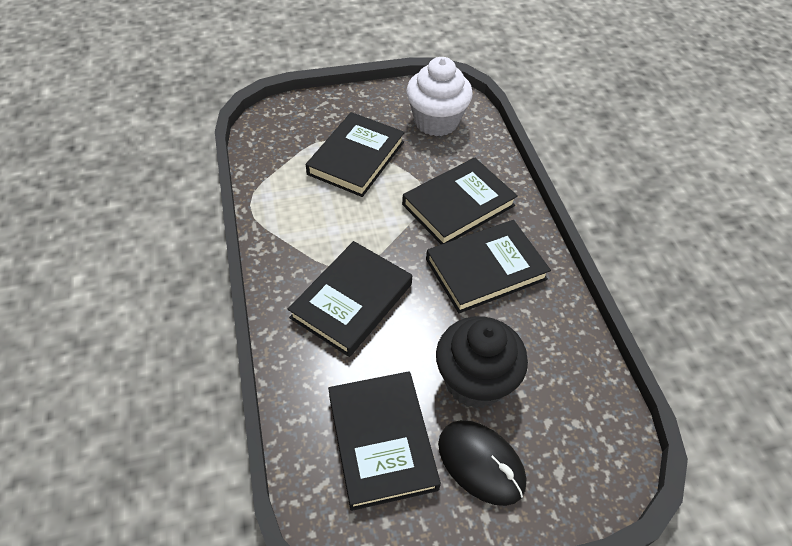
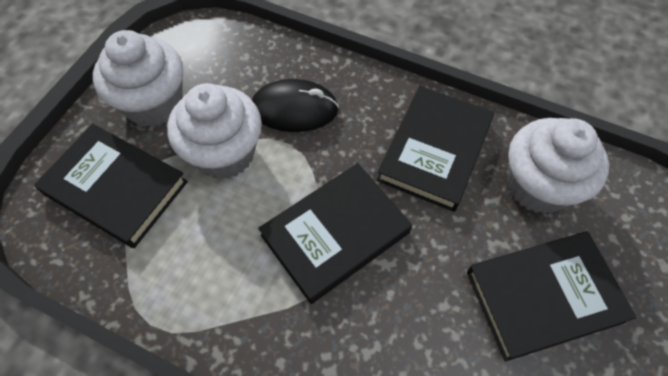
black book: 5 -> 4
black cupcake: 1 -> 0
white cupcake: 1 -> 3

